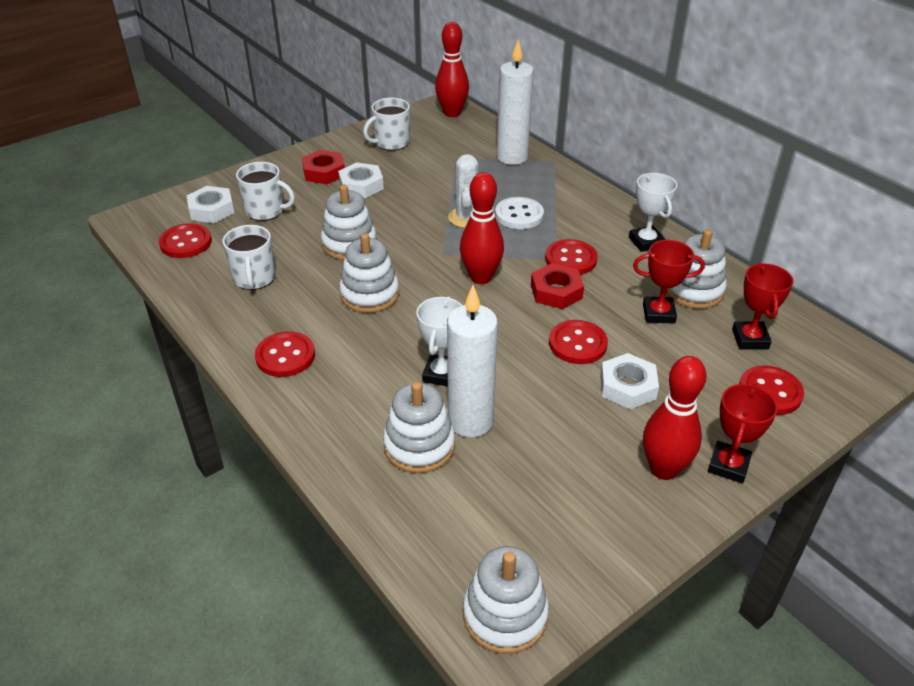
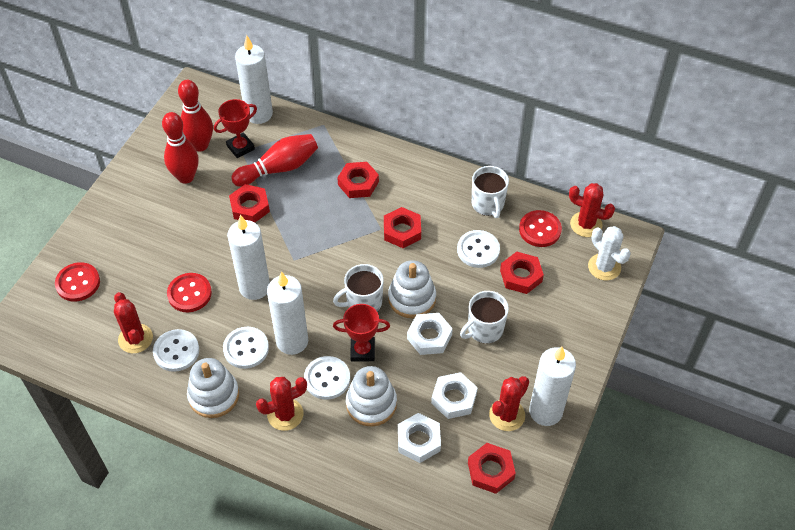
red button: 5 -> 3
red cactus: 0 -> 4
red nut: 2 -> 5
red trophy: 3 -> 2
white button: 1 -> 4
white candle: 2 -> 4
white stacking toy: 5 -> 3
white trophy: 2 -> 0

